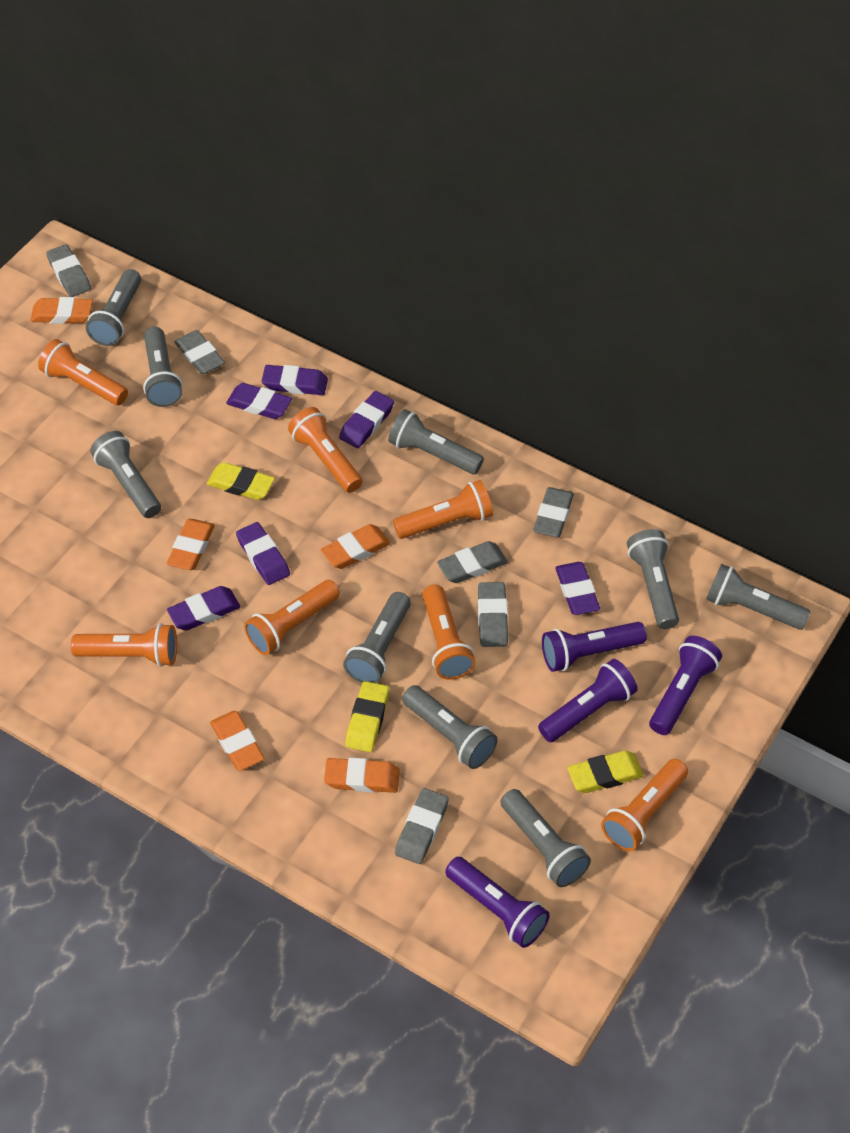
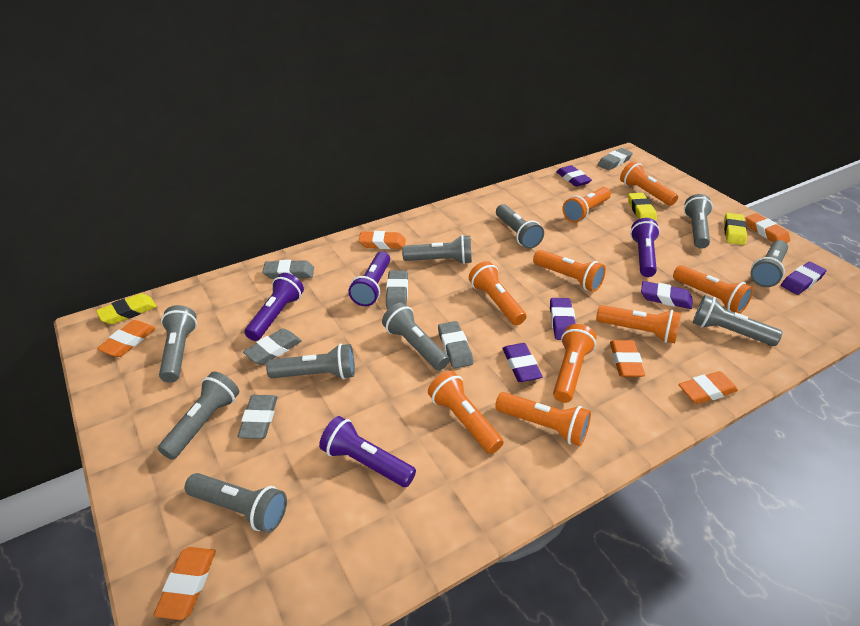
grey flashlight: 9 -> 10
orange eraser: 5 -> 6
orange flashlight: 7 -> 9
purple eraser: 6 -> 5

